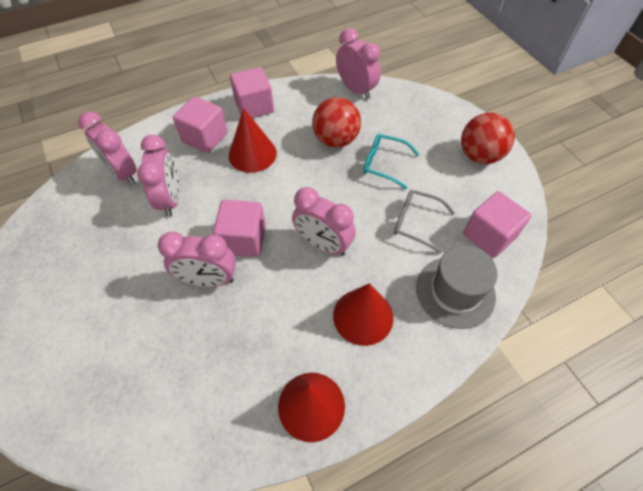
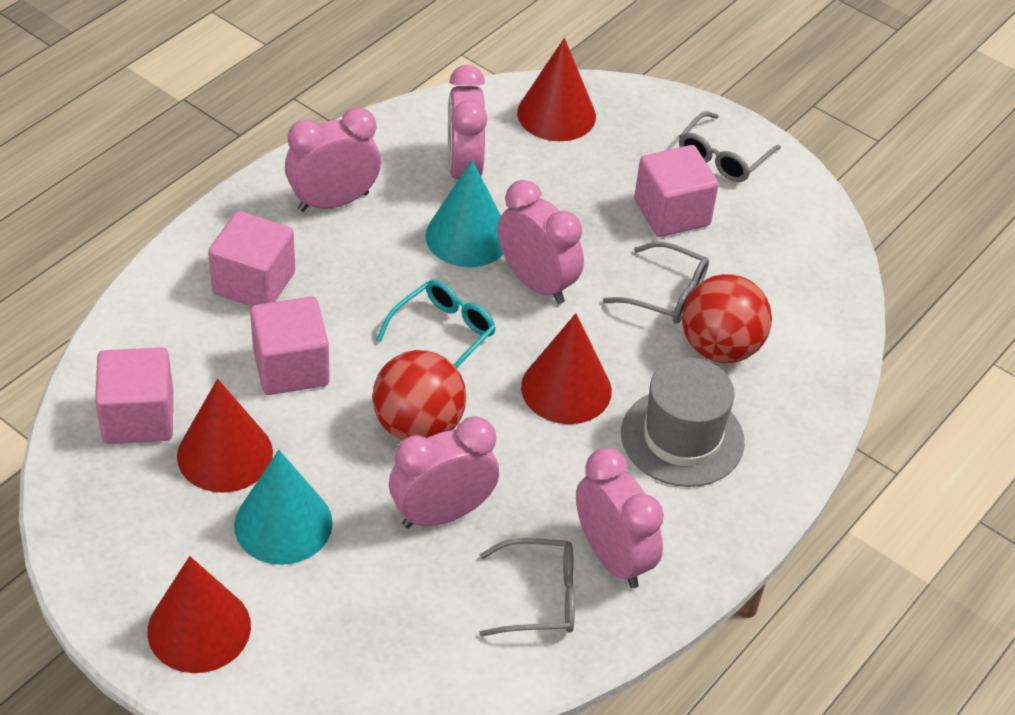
grey glasses: 1 -> 3
red cone: 3 -> 4
turquoise cone: 0 -> 2

